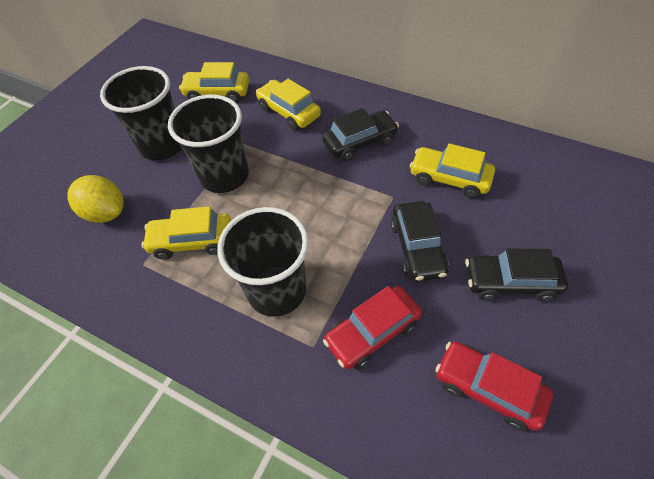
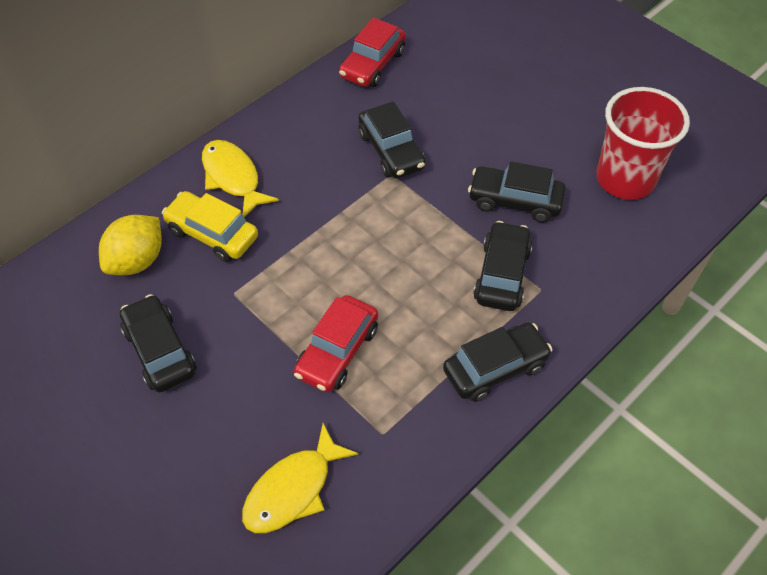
black car: 3 -> 5
black cup: 3 -> 0
red cup: 0 -> 1
yellow car: 4 -> 1
yellow fish: 0 -> 2

